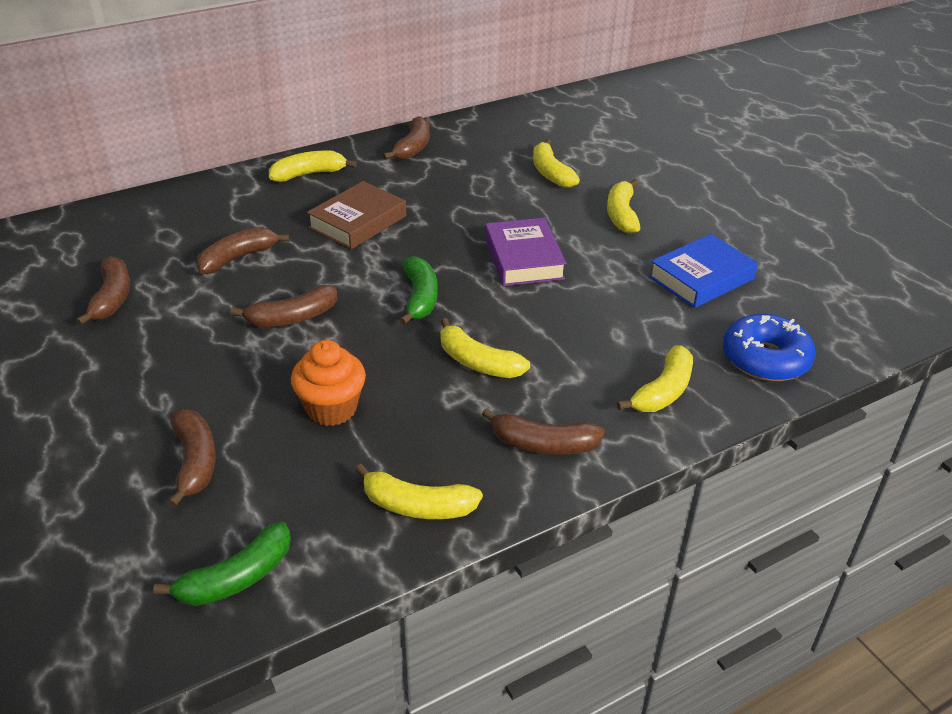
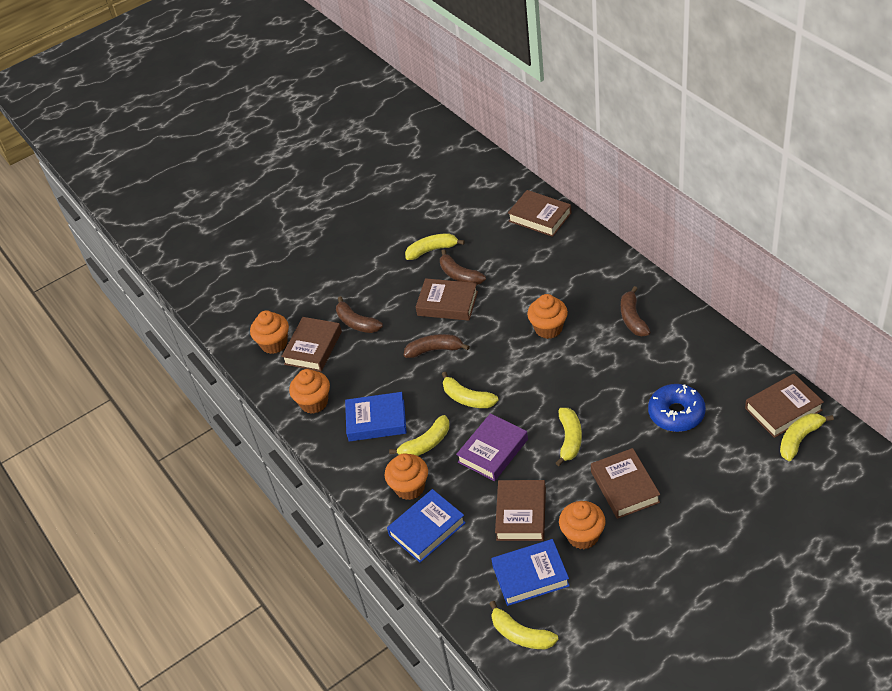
blue book: 1 -> 3
brown banana: 6 -> 4
brown book: 1 -> 6
green banana: 2 -> 0
orange cupcake: 1 -> 5

